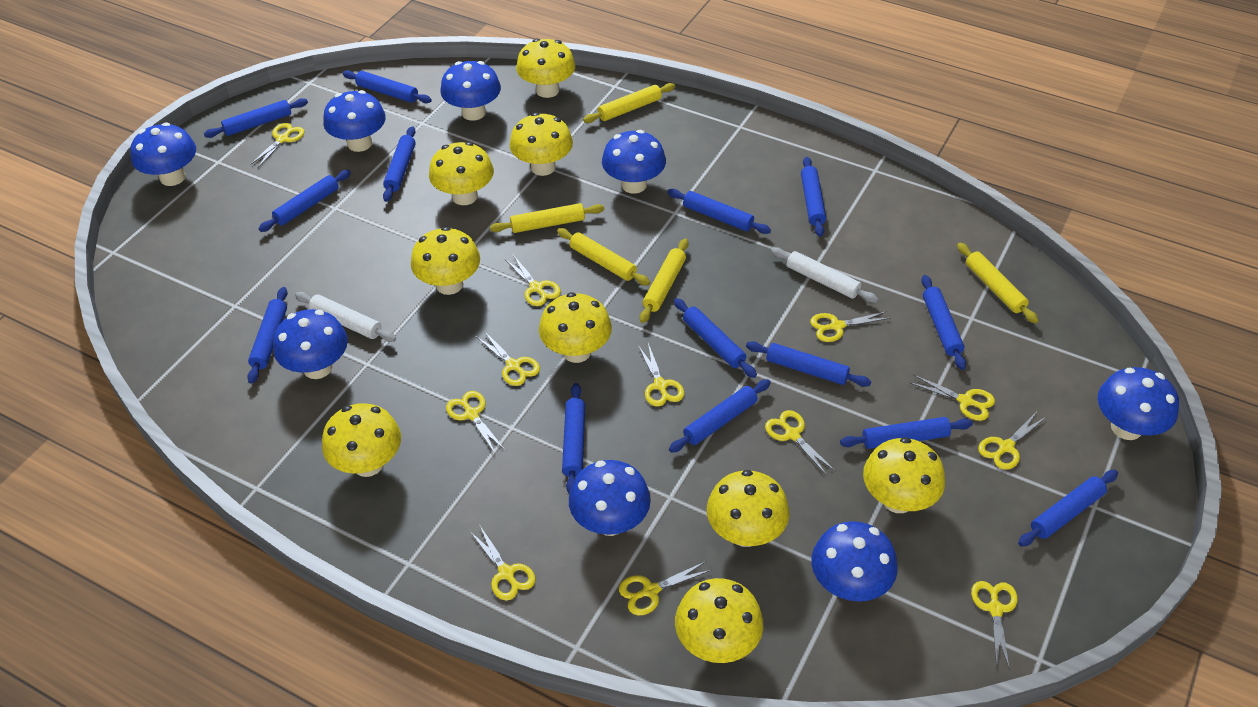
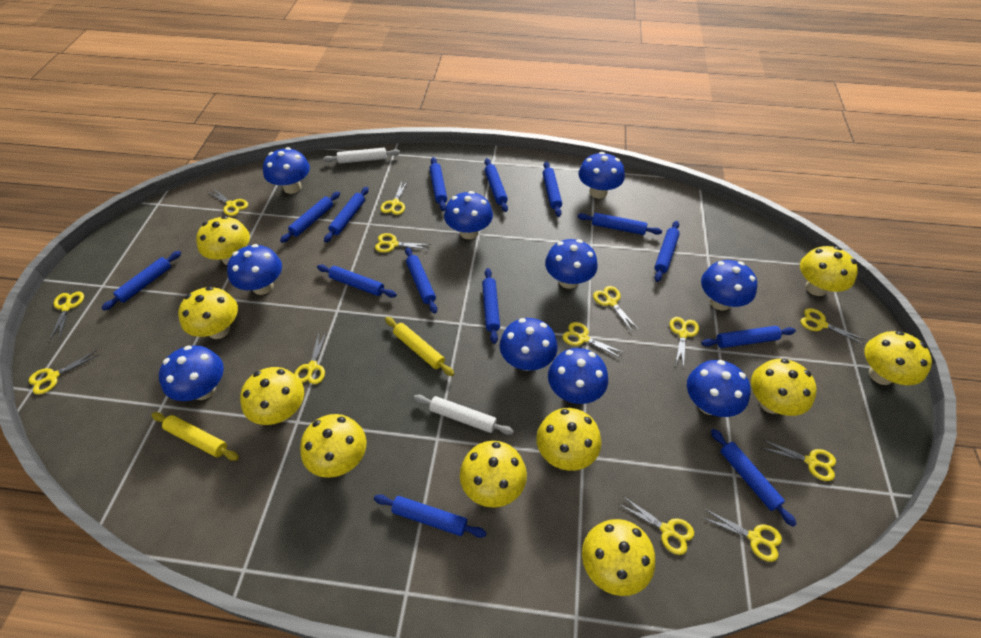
blue mushroom: 8 -> 10
yellow mushroom: 9 -> 10
yellow rolling pin: 5 -> 2
yellow scissors: 12 -> 13

